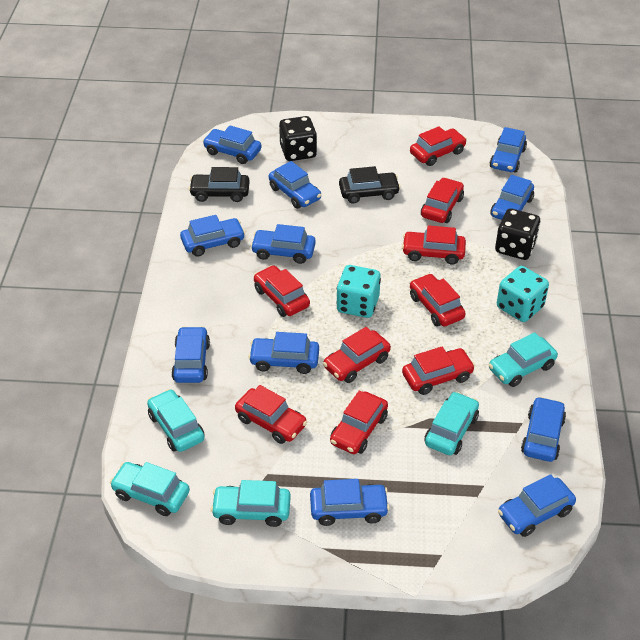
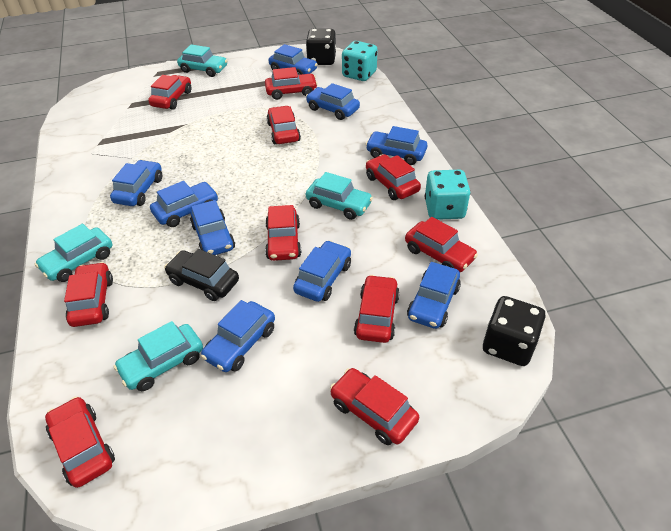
black car: 2 -> 1
blue car: 11 -> 9
red car: 9 -> 10
turquoise car: 5 -> 4

